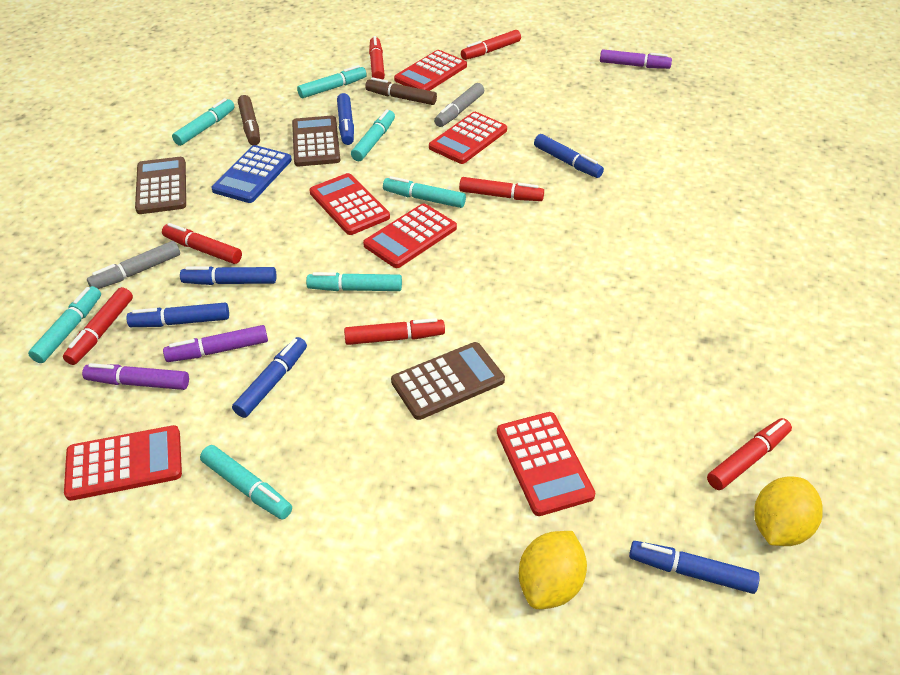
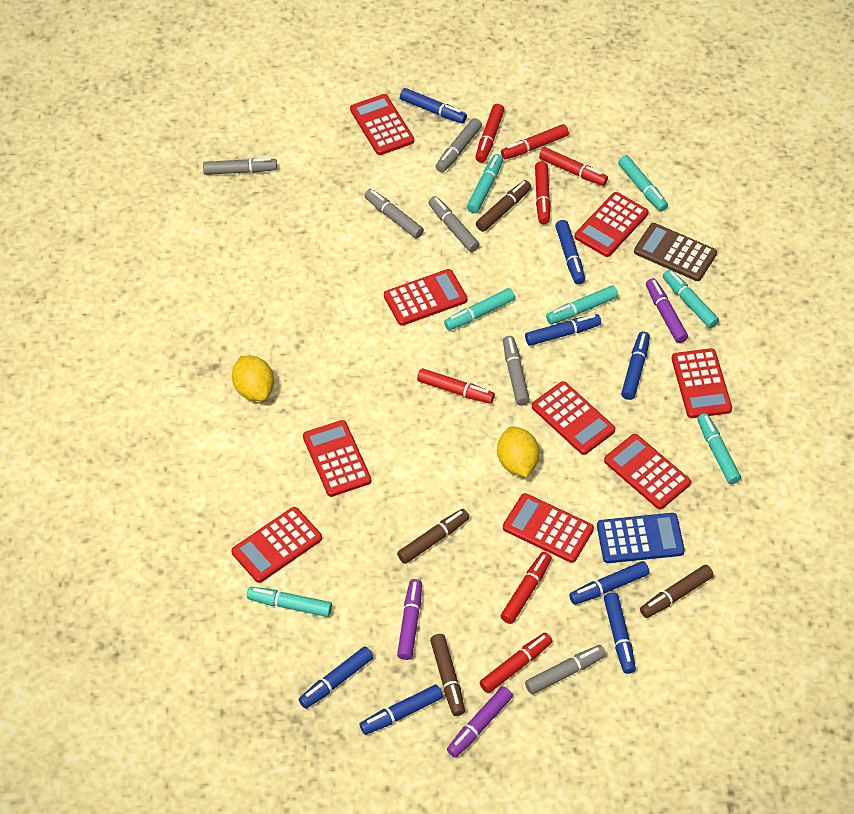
blue marker: 6 -> 8
brown calculator: 3 -> 1
brown marker: 2 -> 4
grey marker: 2 -> 6
red calculator: 6 -> 9

